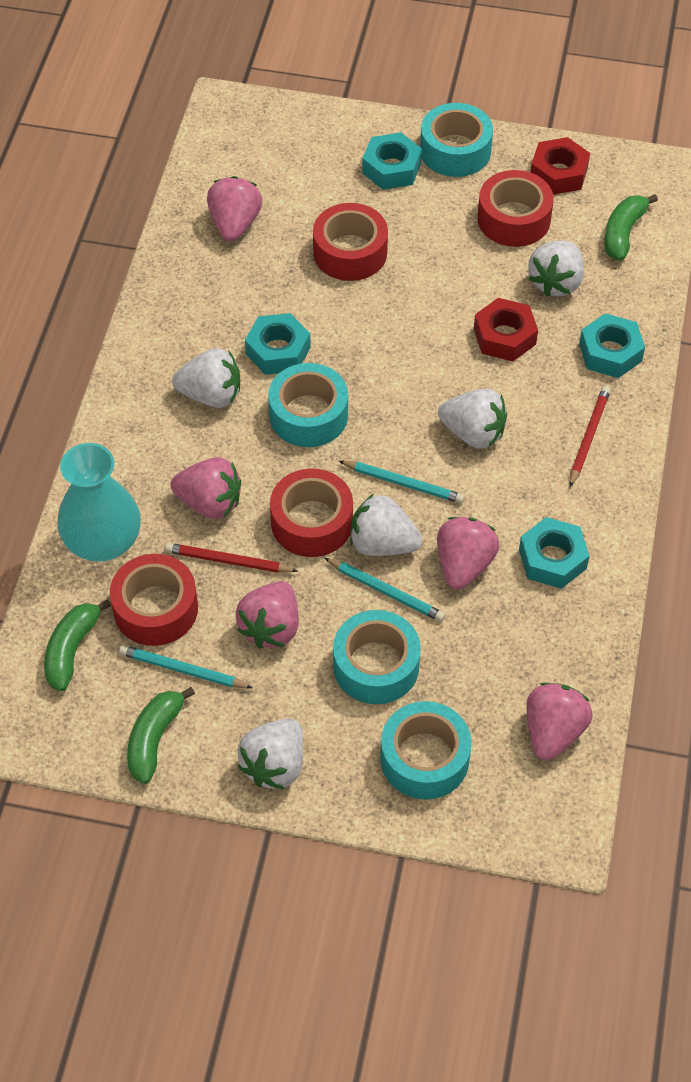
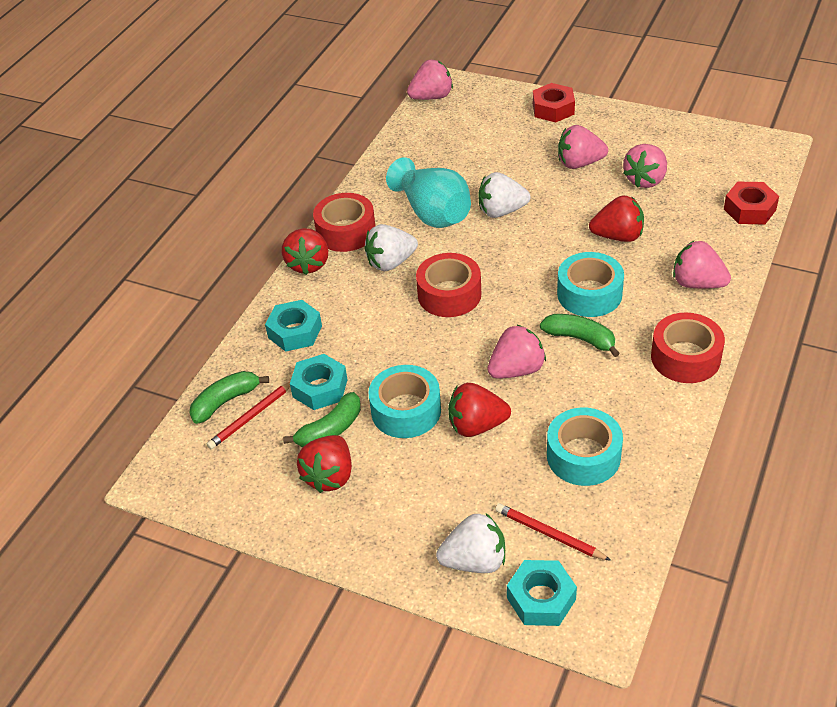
red strawberry: 0 -> 4
red tape: 4 -> 3
turquoise nut: 4 -> 3
turquoise pencil: 3 -> 0
turquoise tape: 4 -> 3
white strawberry: 5 -> 3

